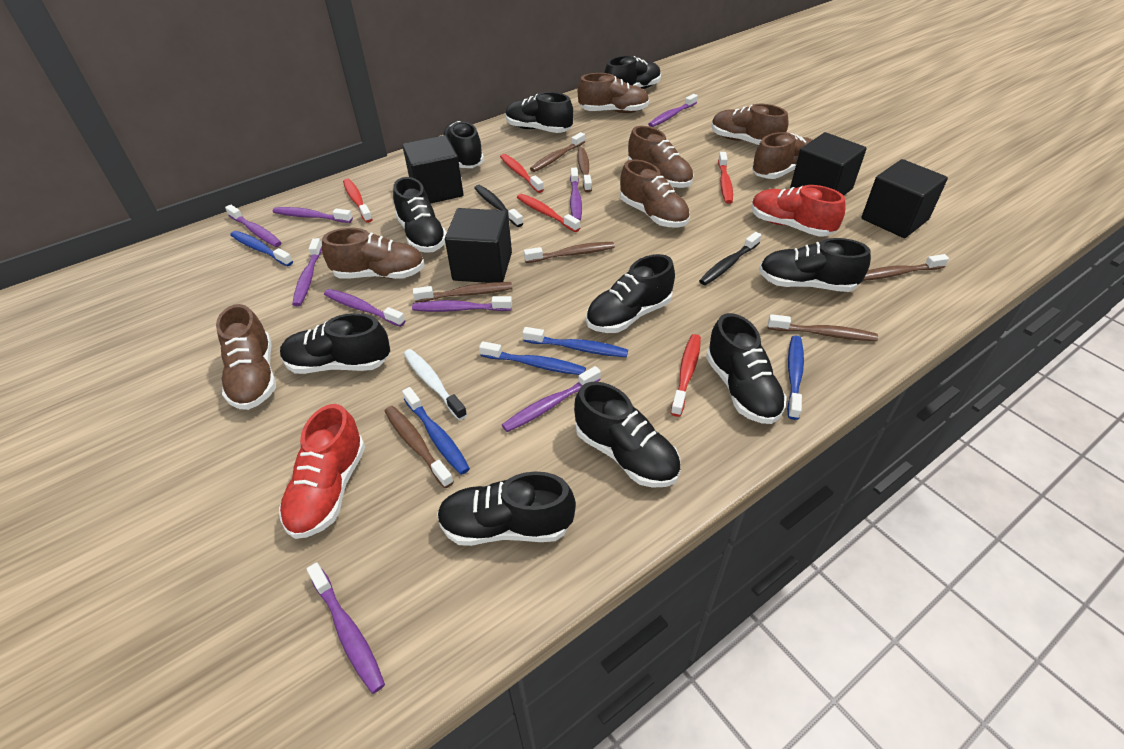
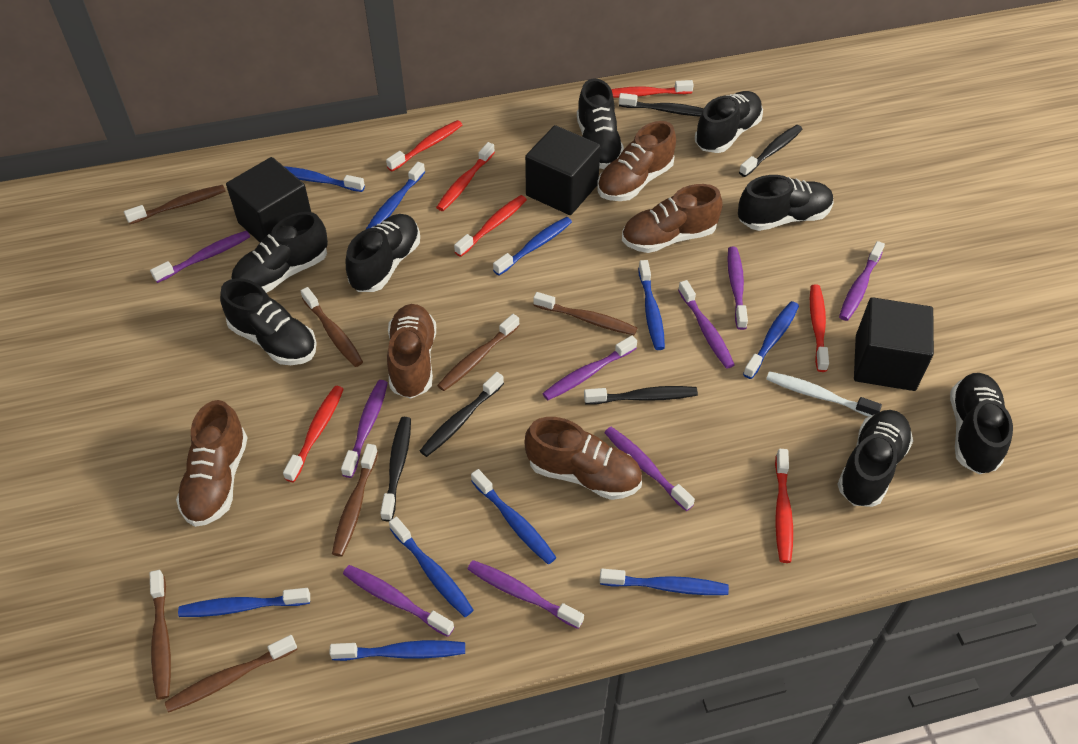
black cube: 4 -> 3
black shoe: 10 -> 8
black toothbrush: 2 -> 5
blue toothbrush: 5 -> 10
brown shoe: 7 -> 5
red shoe: 2 -> 0
red toothbrush: 5 -> 7

